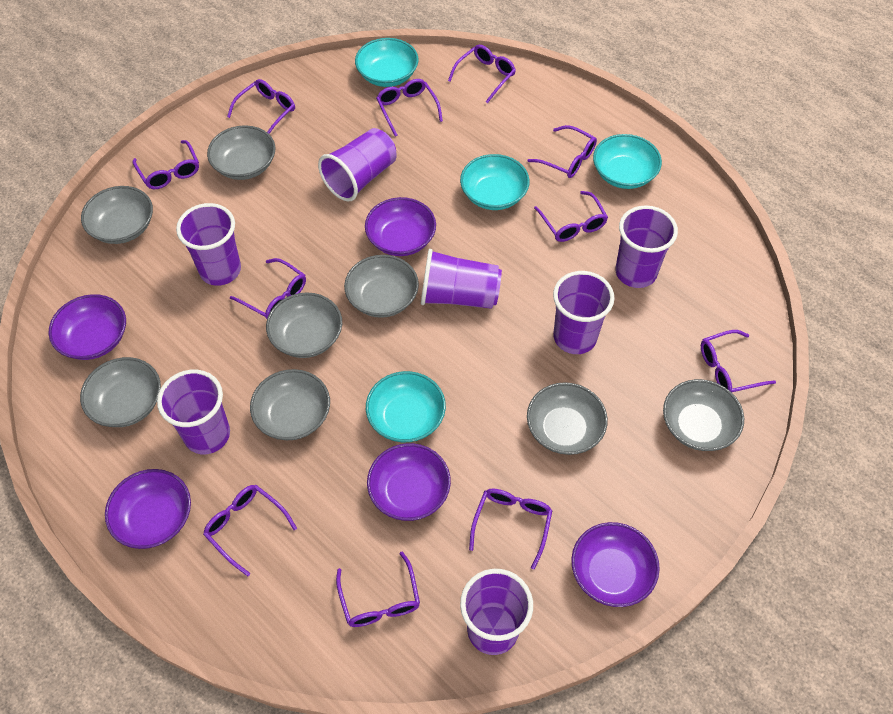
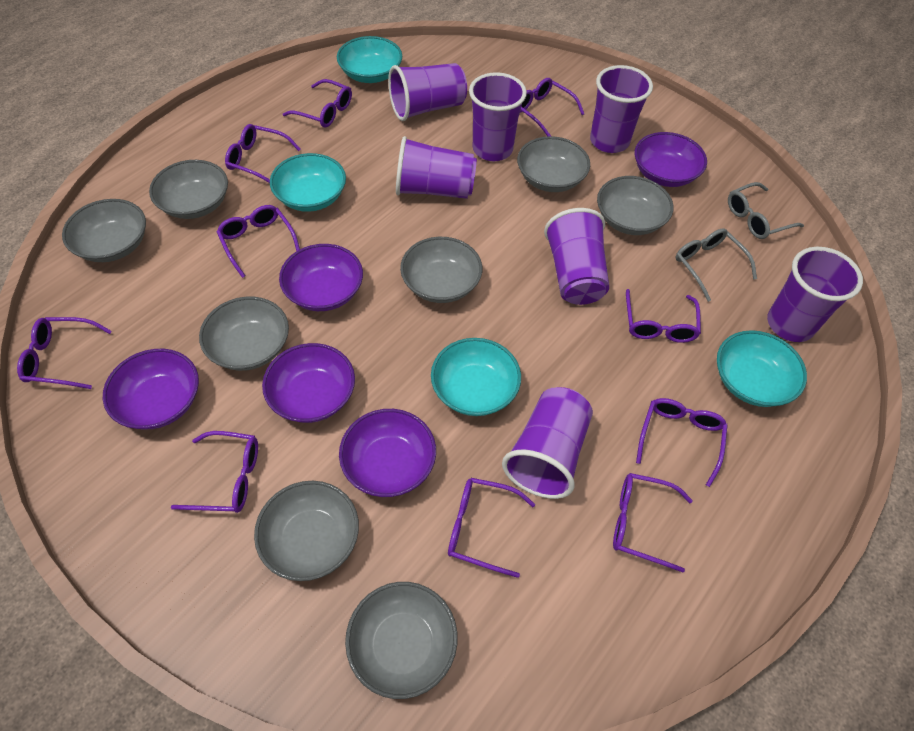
grey glasses: 0 -> 2
purple glasses: 11 -> 10

